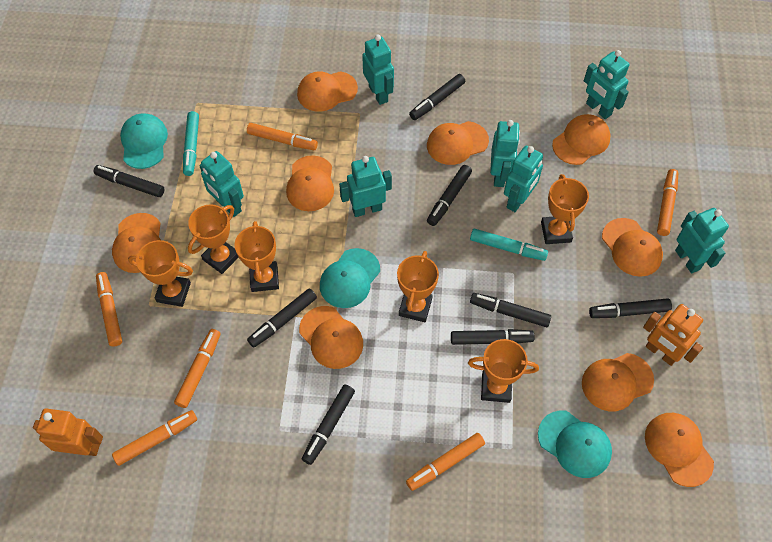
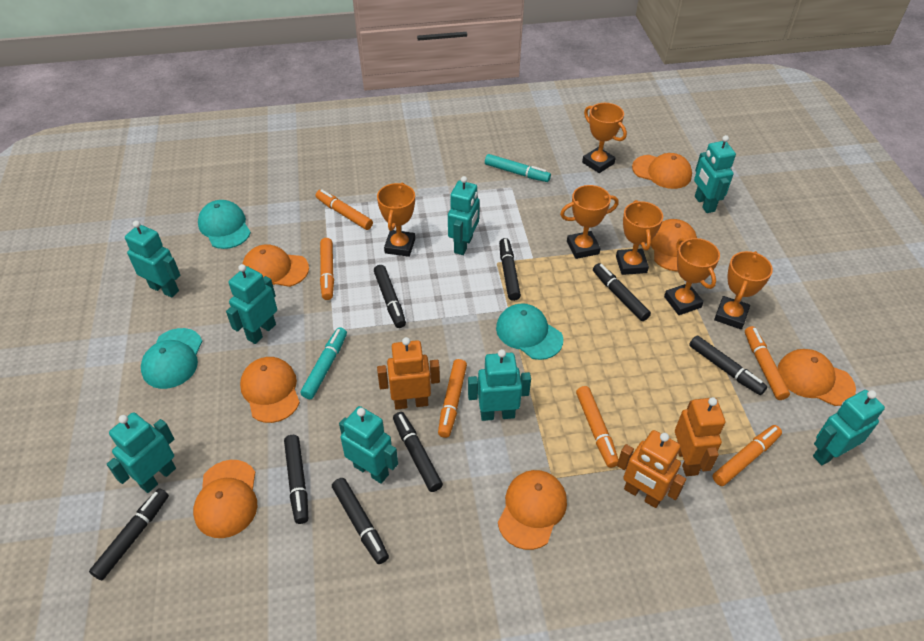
orange cap: 9 -> 7
orange robot: 2 -> 3
turquoise robot: 7 -> 8

